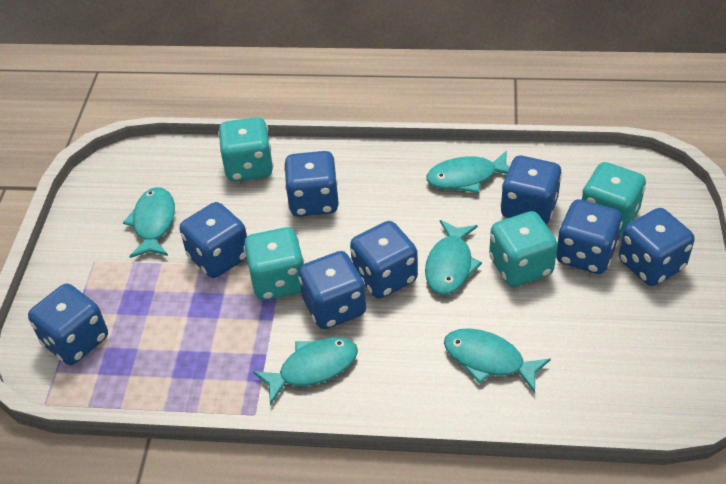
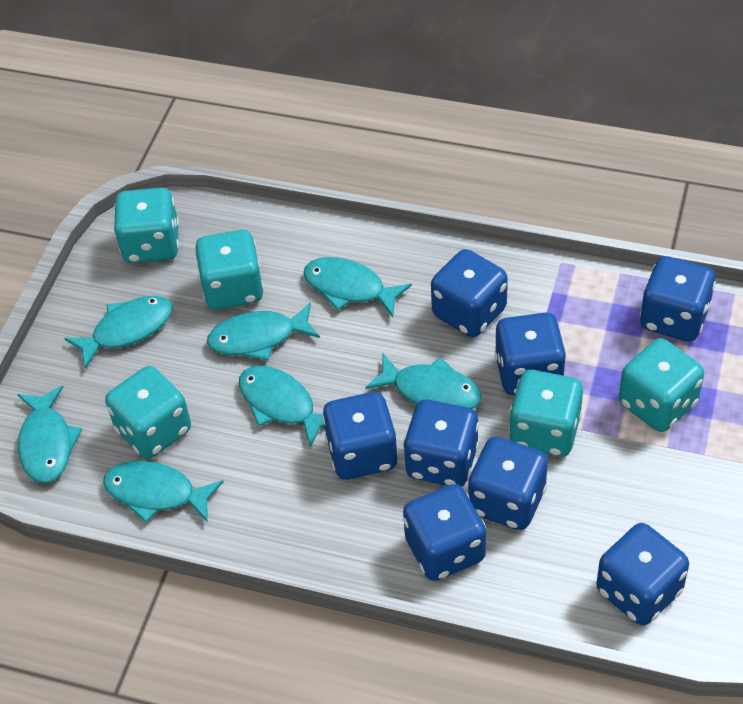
turquoise dice: 4 -> 5
turquoise fish: 5 -> 7

